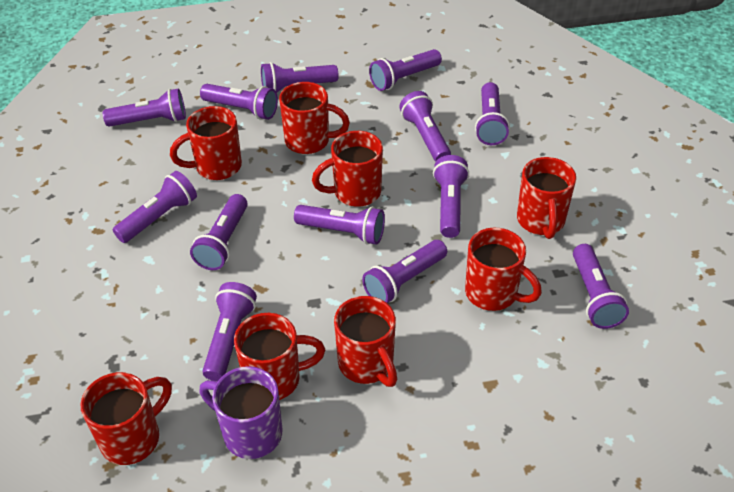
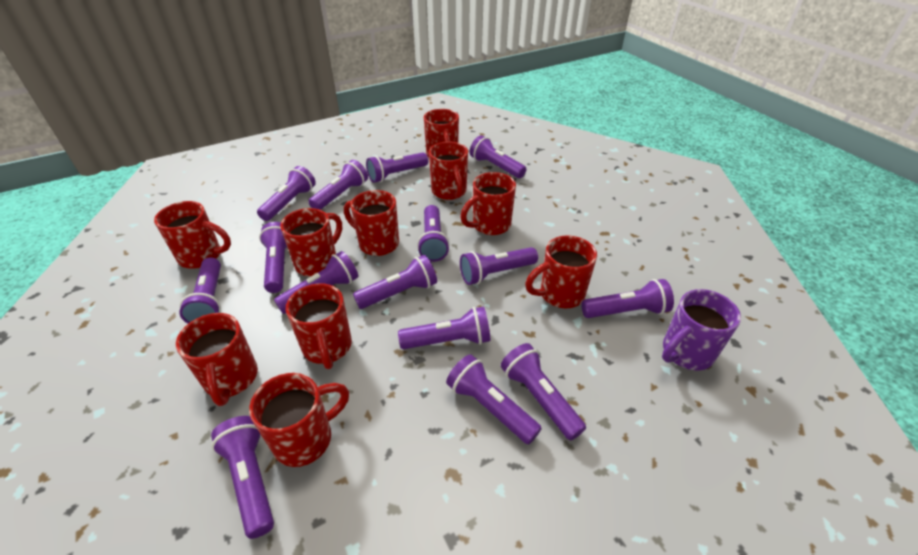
purple flashlight: 13 -> 15
red mug: 8 -> 10

